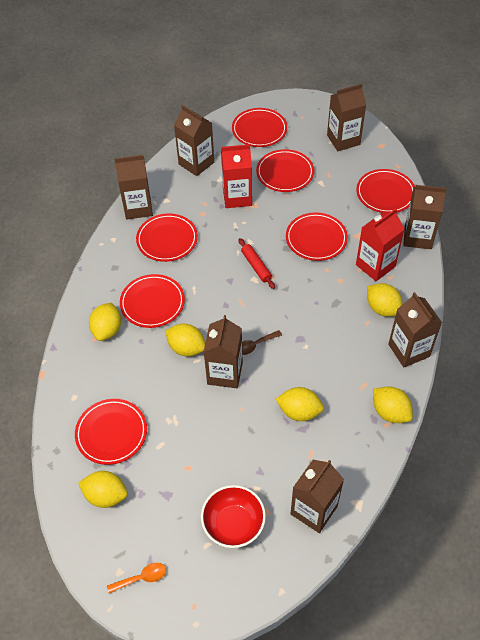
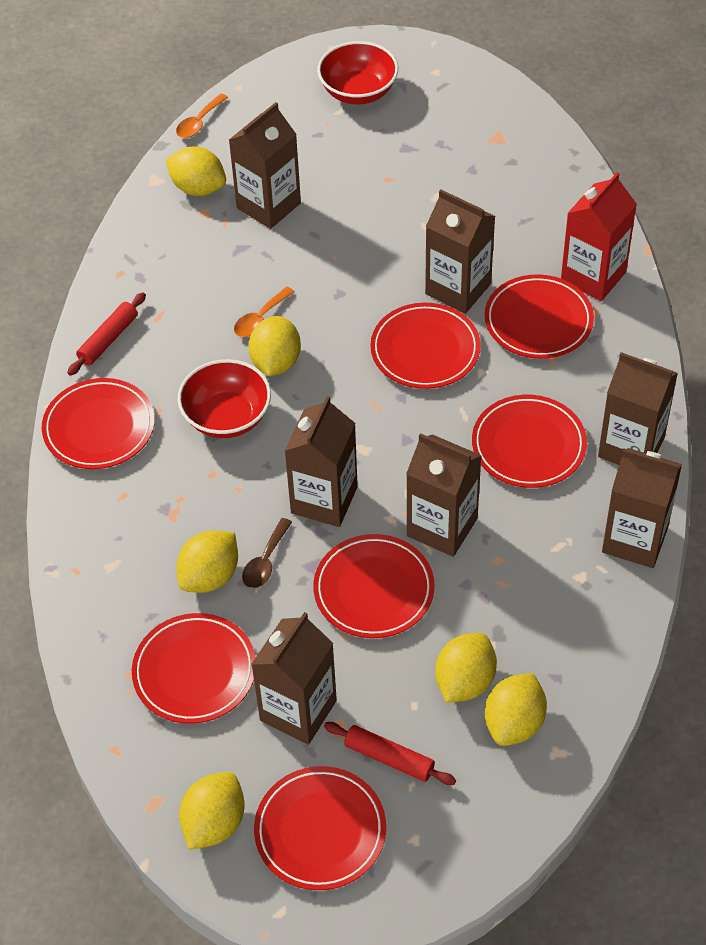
orange spoon: 1 -> 2
red bowl: 1 -> 2
red carton: 2 -> 1
red rolling pin: 1 -> 2

